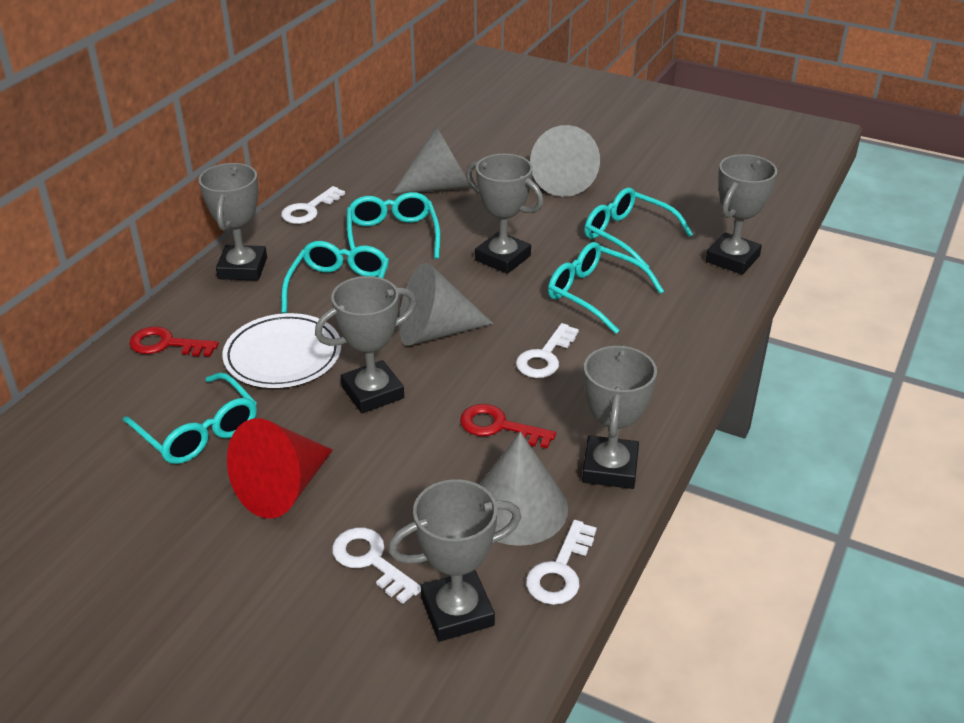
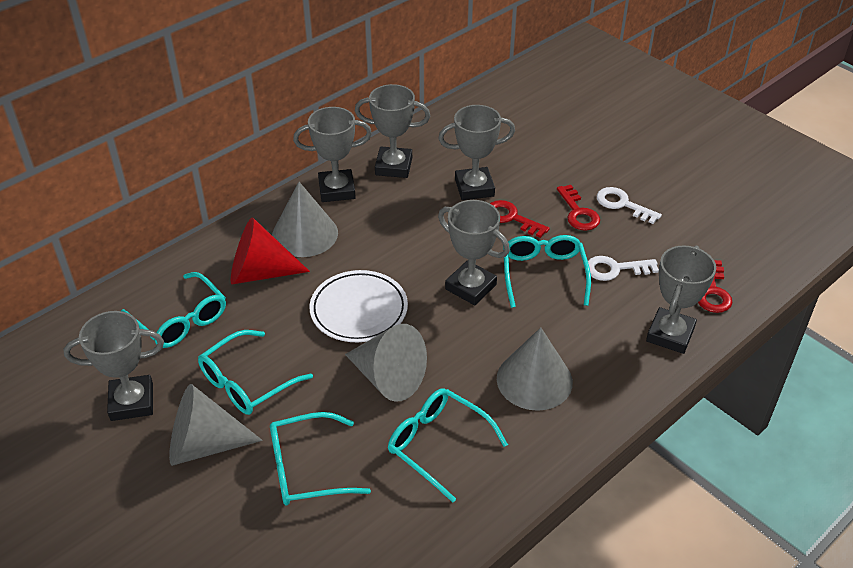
red key: 2 -> 3
white key: 4 -> 2

